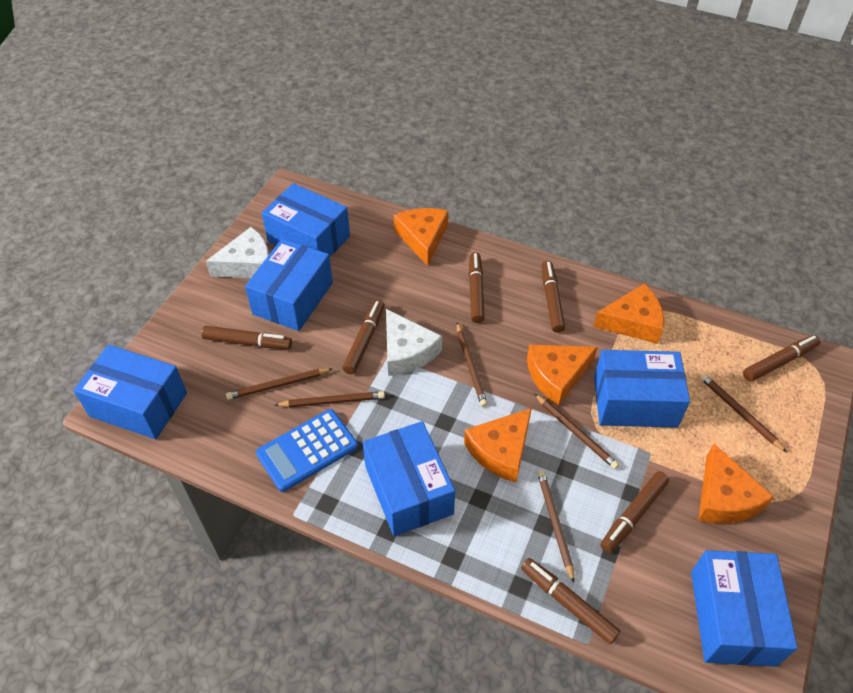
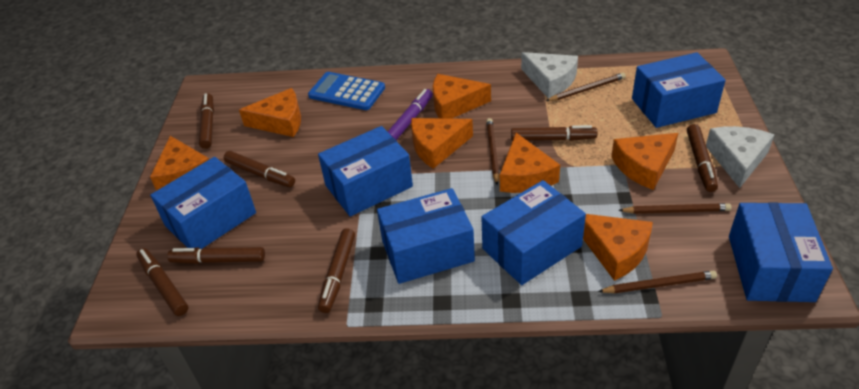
brown pencil: 6 -> 4
orange cheese: 5 -> 7
purple marker: 0 -> 1

